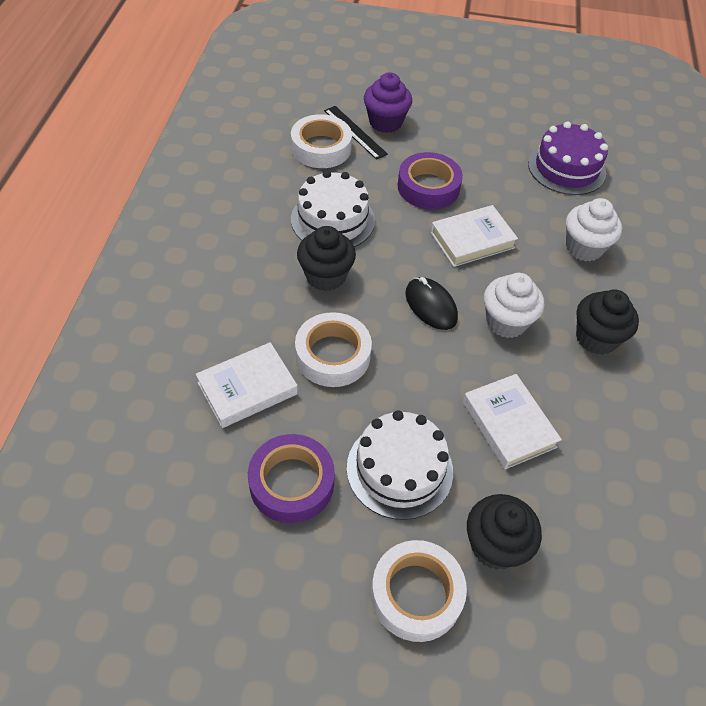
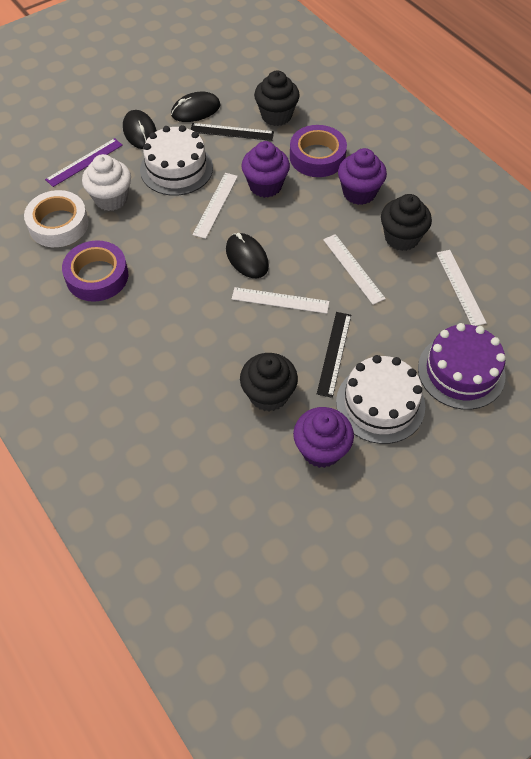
black mouse: 1 -> 3
black ruler: 1 -> 2
purple cupcake: 1 -> 3
purple ruler: 0 -> 1
white book: 3 -> 0
white cupcake: 2 -> 1
white ruler: 0 -> 4
white tape: 3 -> 1

